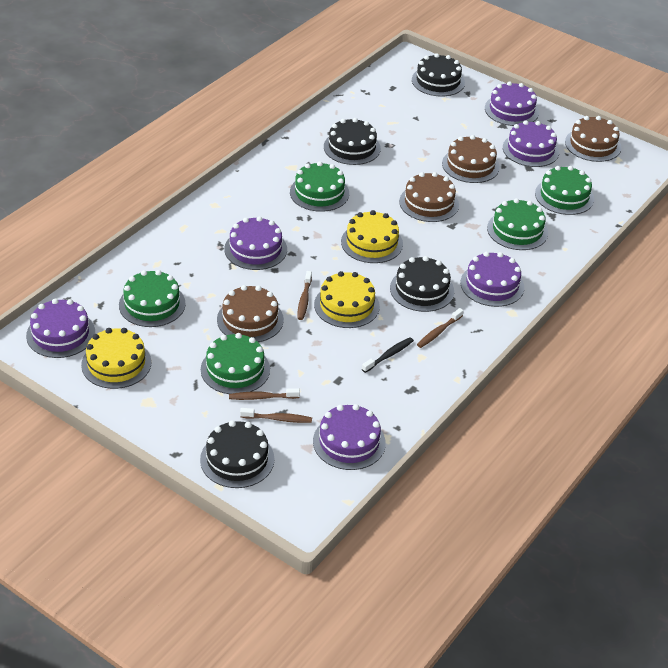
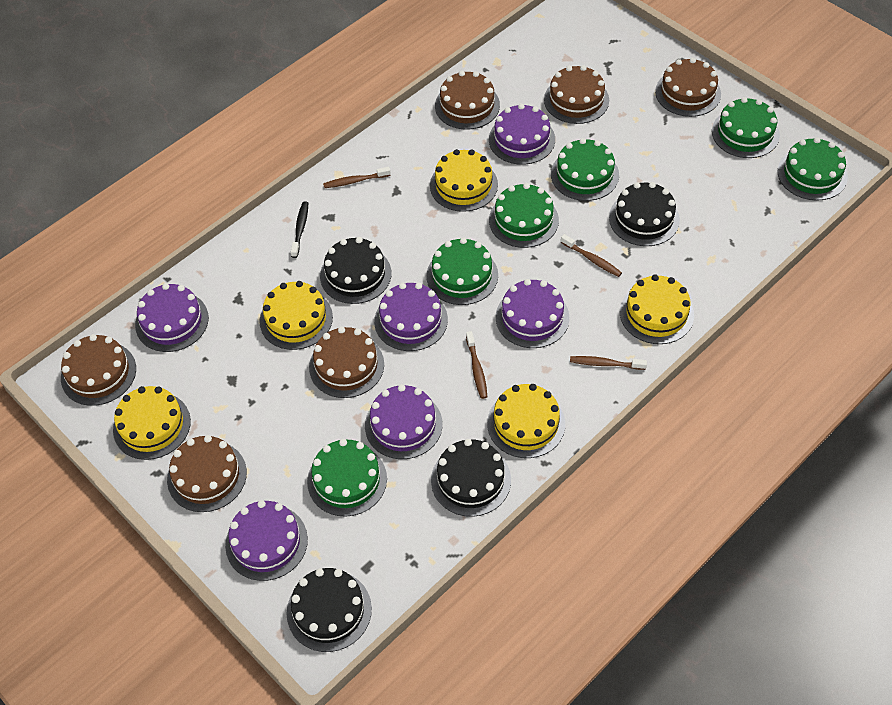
brown cake: 4 -> 6
green cake: 5 -> 6
yellow cake: 3 -> 5

